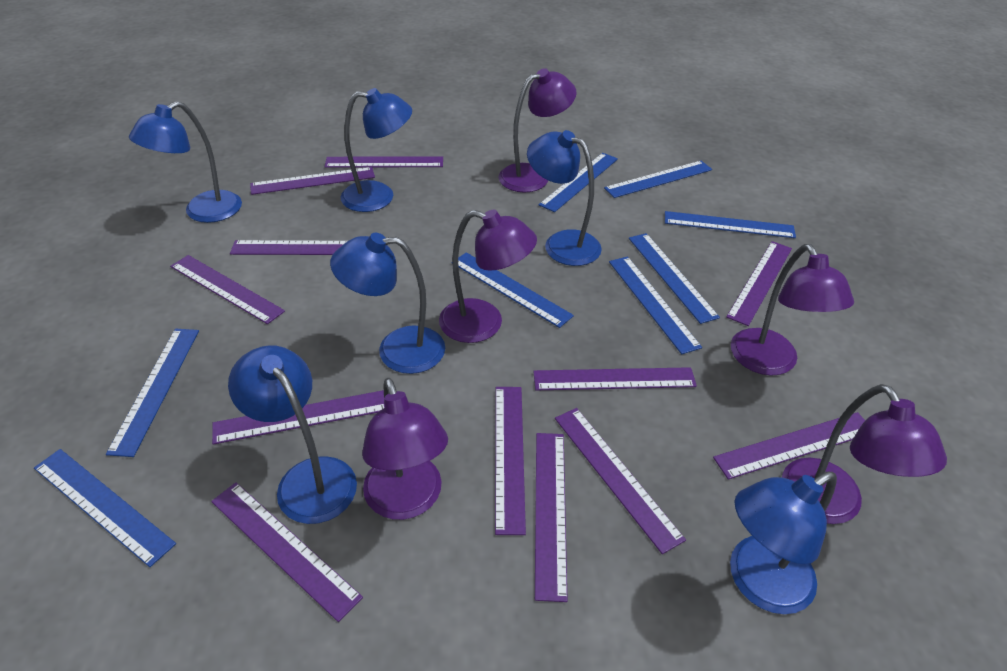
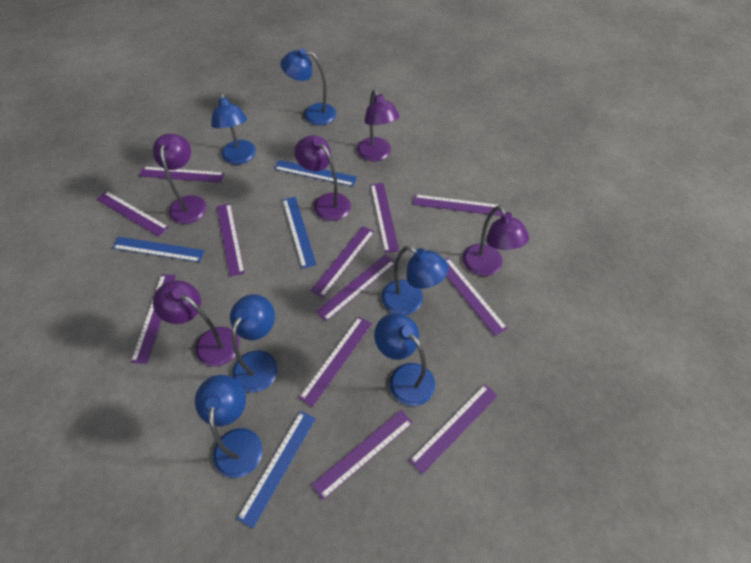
blue ruler: 8 -> 4

